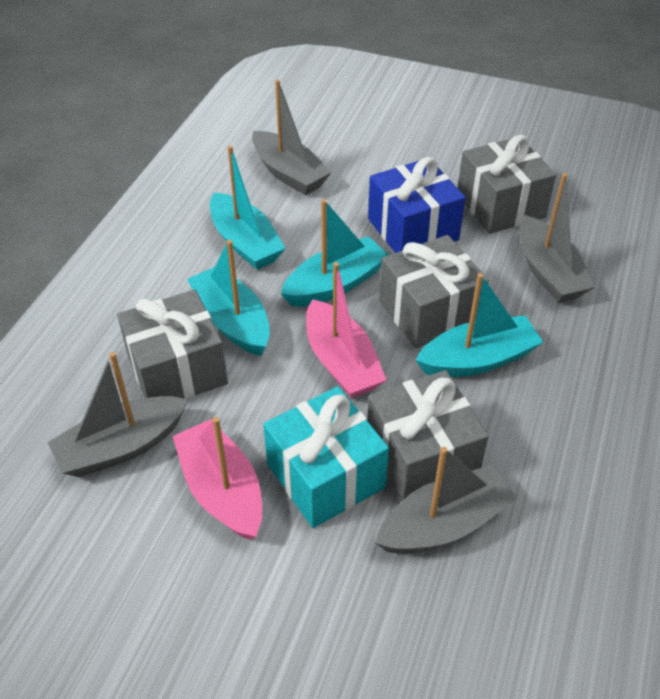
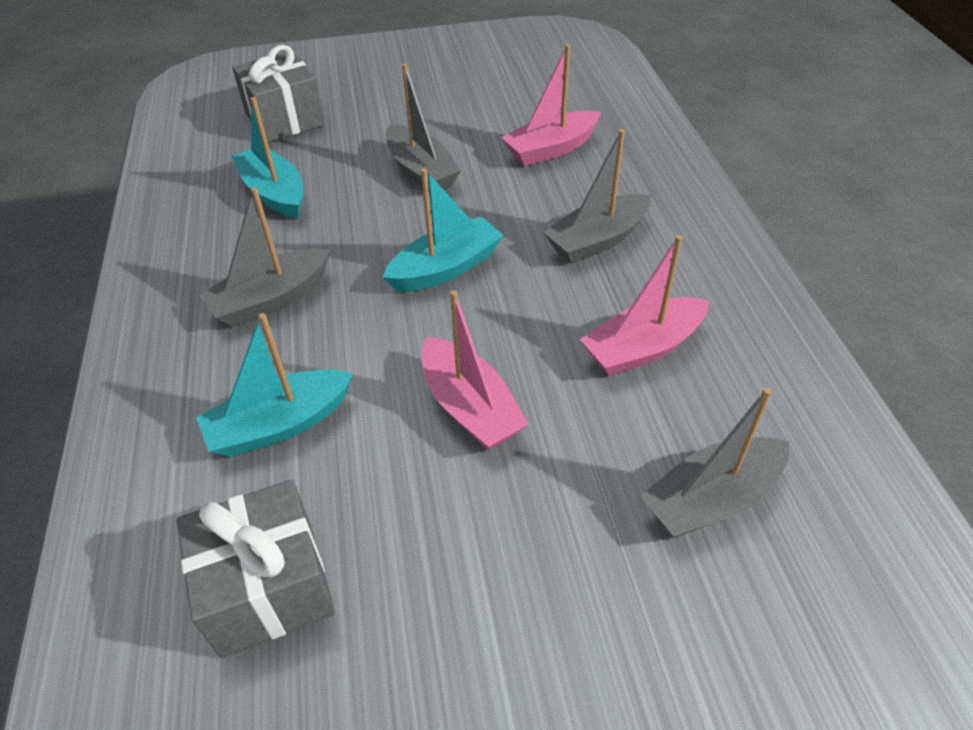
blue gift: 1 -> 0
grey gift: 4 -> 2
pink boat: 2 -> 3
turquoise boat: 4 -> 3
turquoise gift: 1 -> 0

